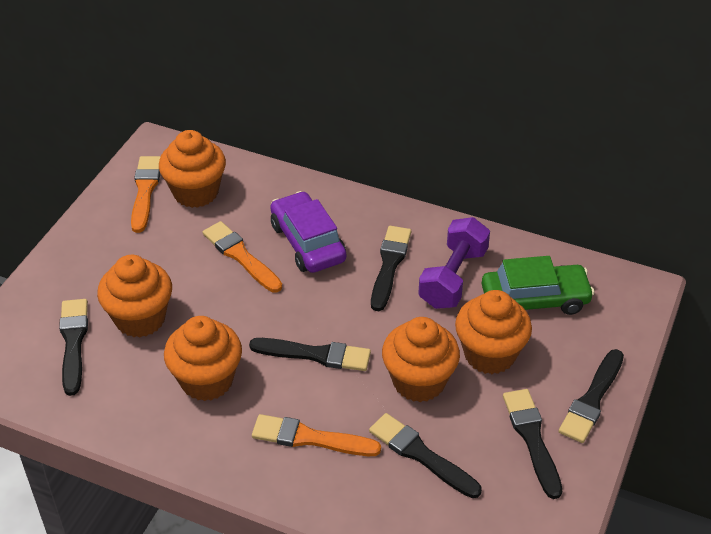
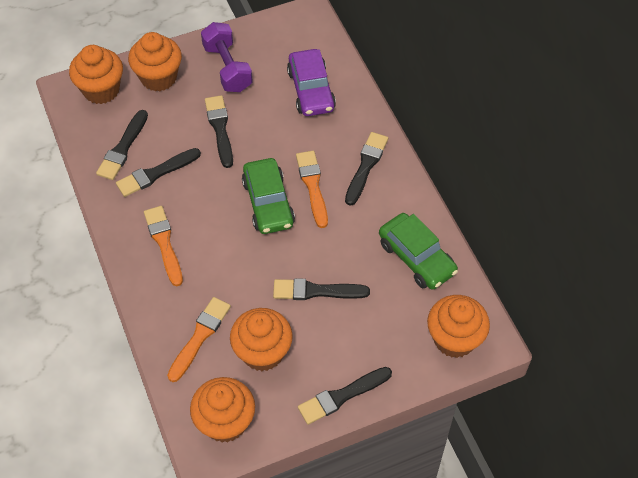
green car: 1 -> 2

